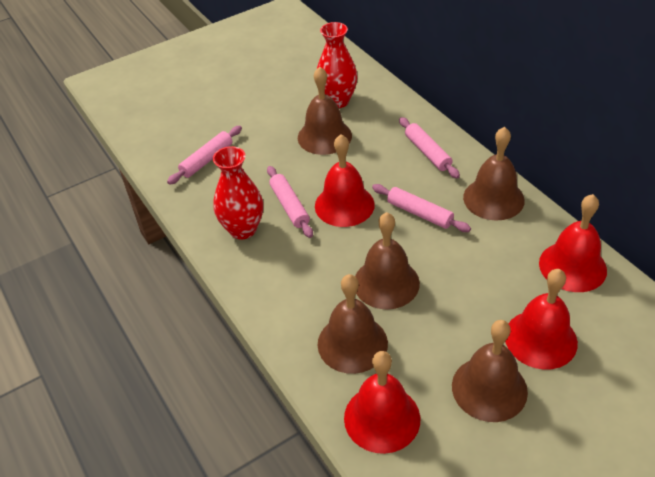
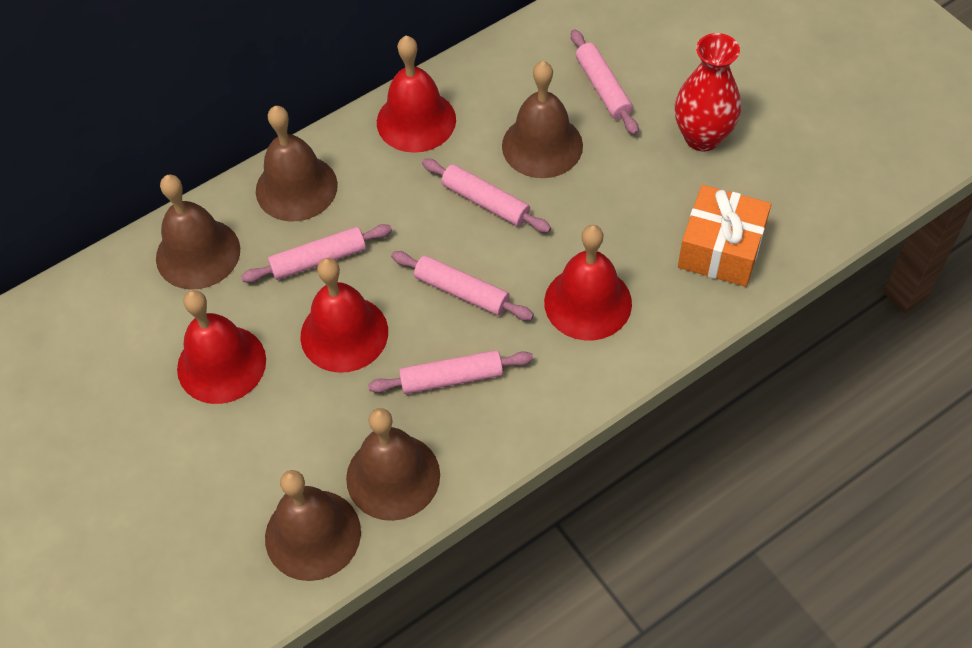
orange gift: 0 -> 1
pink rolling pin: 4 -> 5
red vase: 2 -> 1

